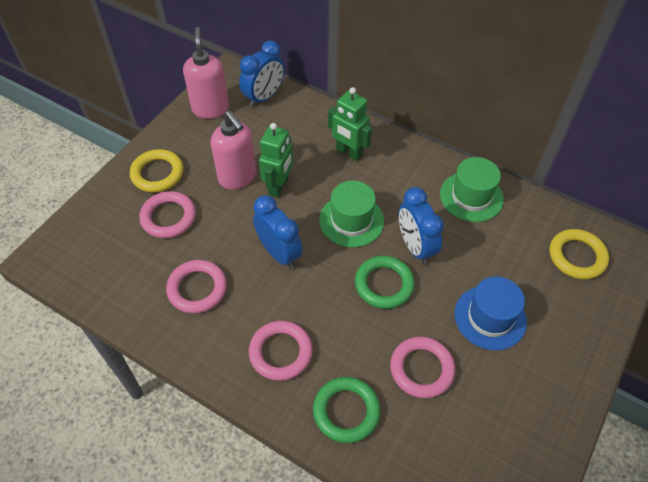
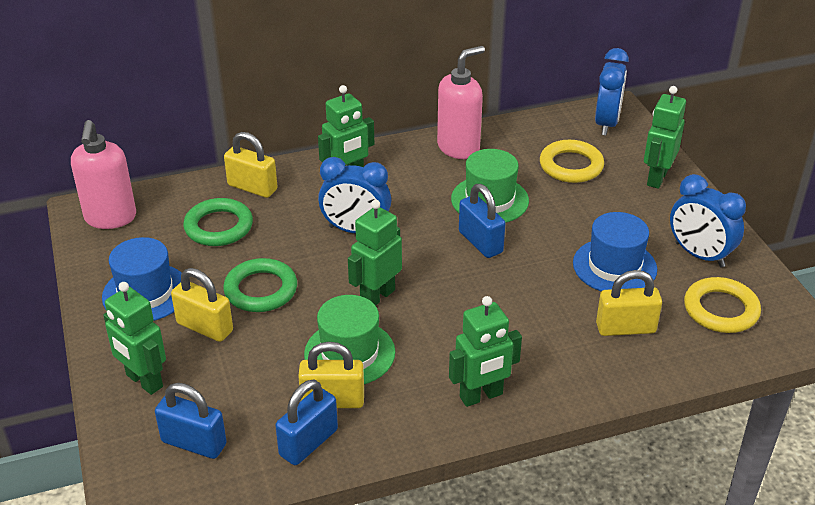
blue hat: 1 -> 2
blue padlock: 0 -> 3
green robot: 2 -> 5
pink ring: 4 -> 0
yellow padlock: 0 -> 4

